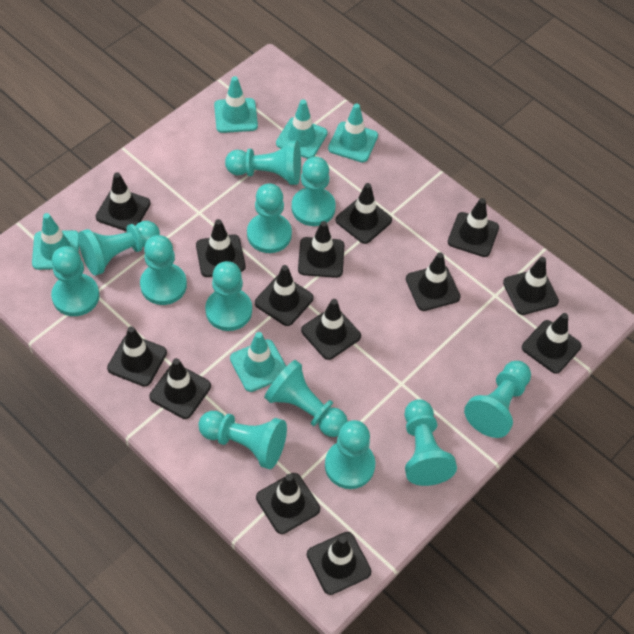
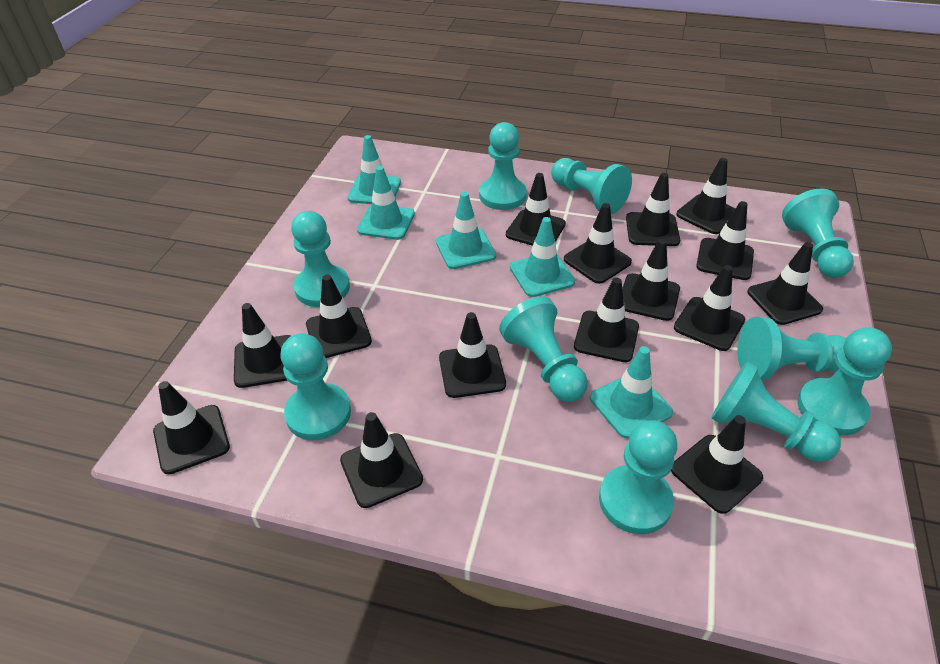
black traffic cone: 14 -> 15
turquoise pawn: 12 -> 10

